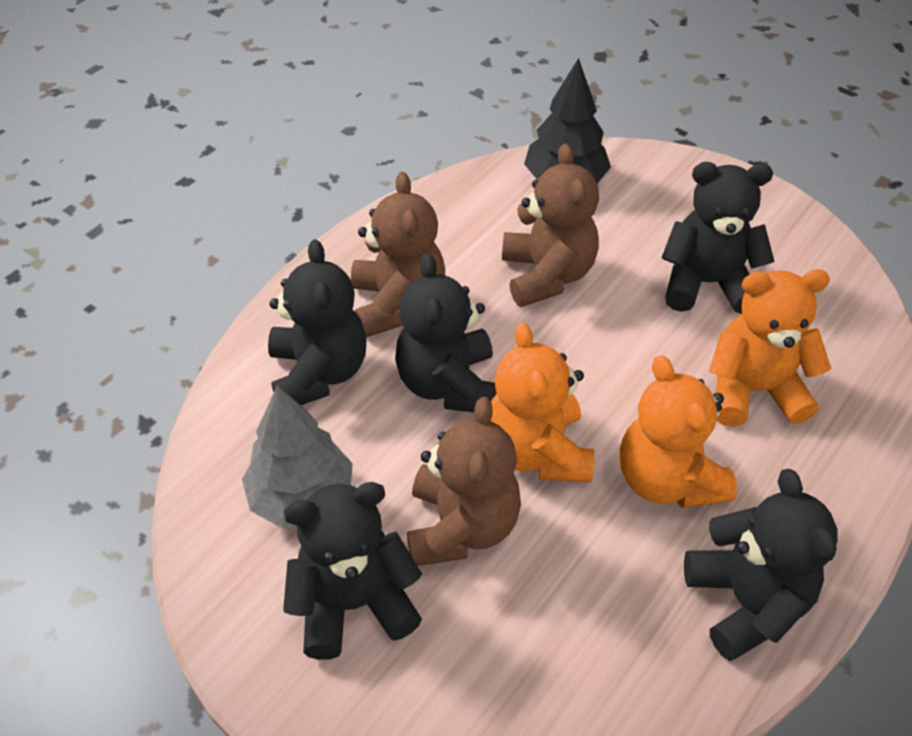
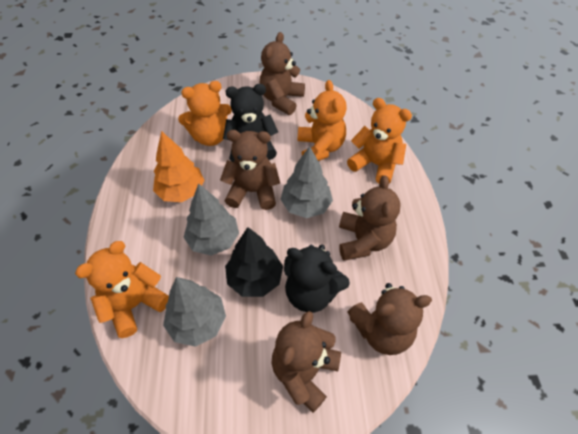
black teddy bear: 5 -> 2
brown teddy bear: 3 -> 5
grey tree: 1 -> 3
orange teddy bear: 3 -> 4
orange tree: 0 -> 1

